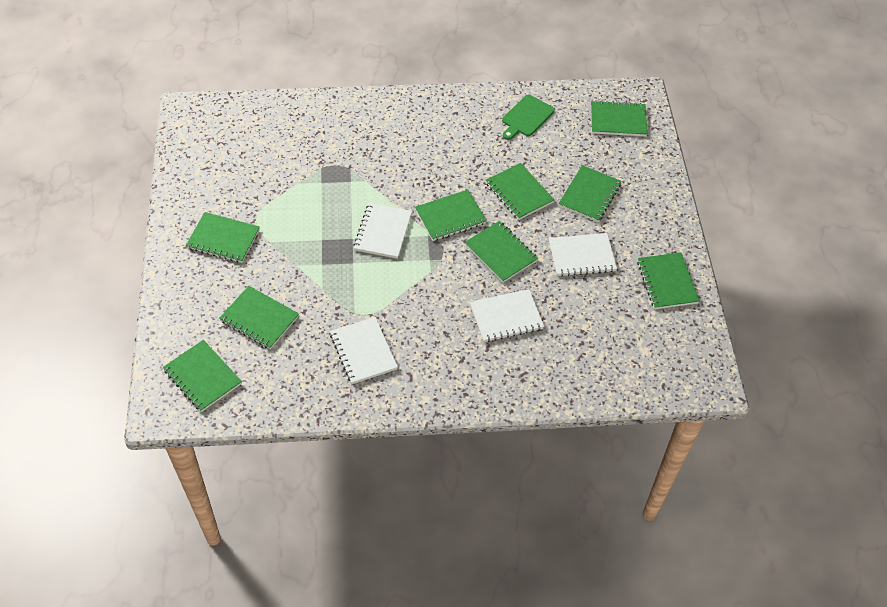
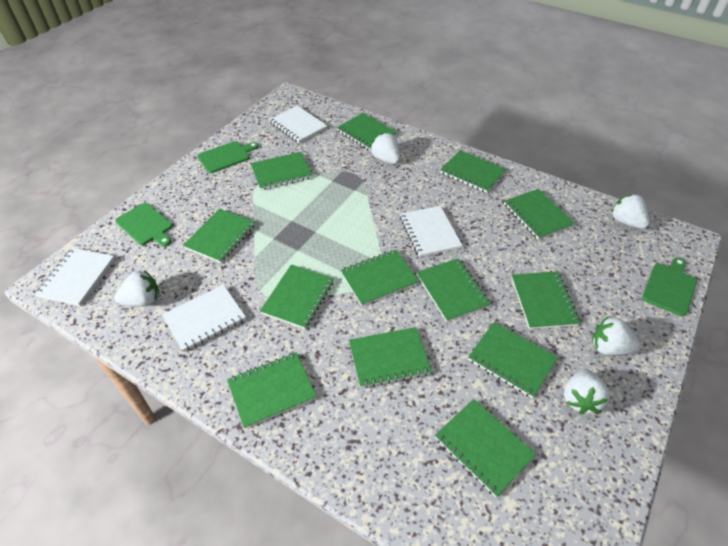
green cutting board: 1 -> 3
green notebook: 9 -> 13
white strawberry: 0 -> 5

